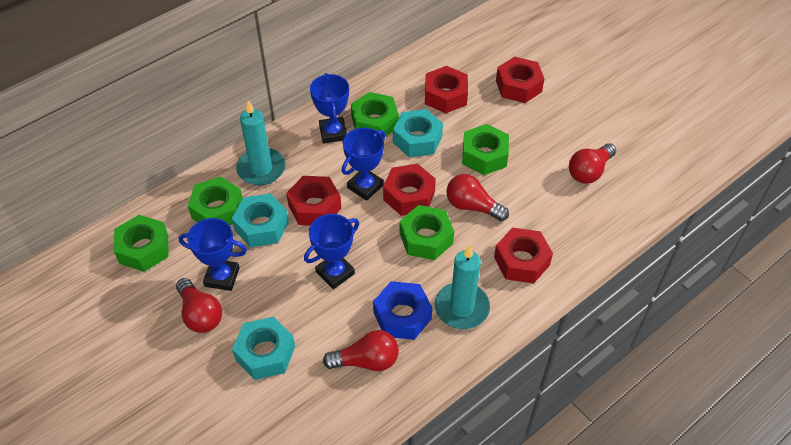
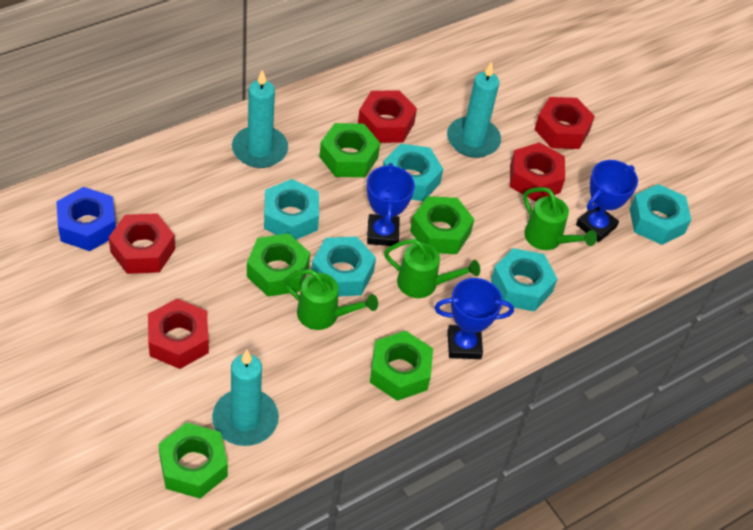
blue trophy: 4 -> 3
green watering can: 0 -> 3
red light bulb: 4 -> 0
turquoise candle: 2 -> 3
turquoise nut: 3 -> 5

